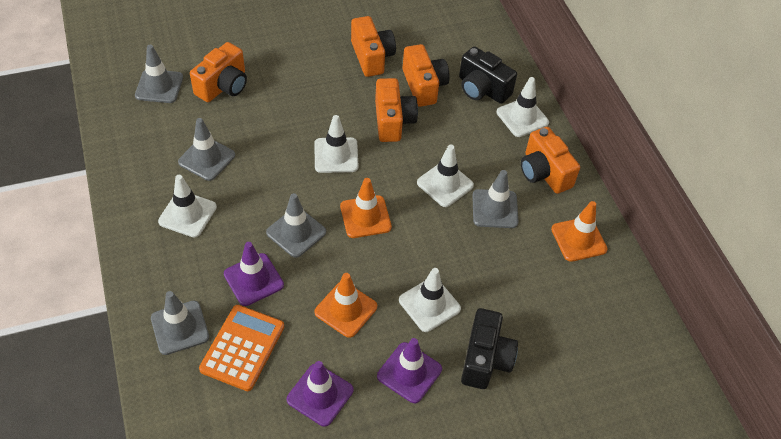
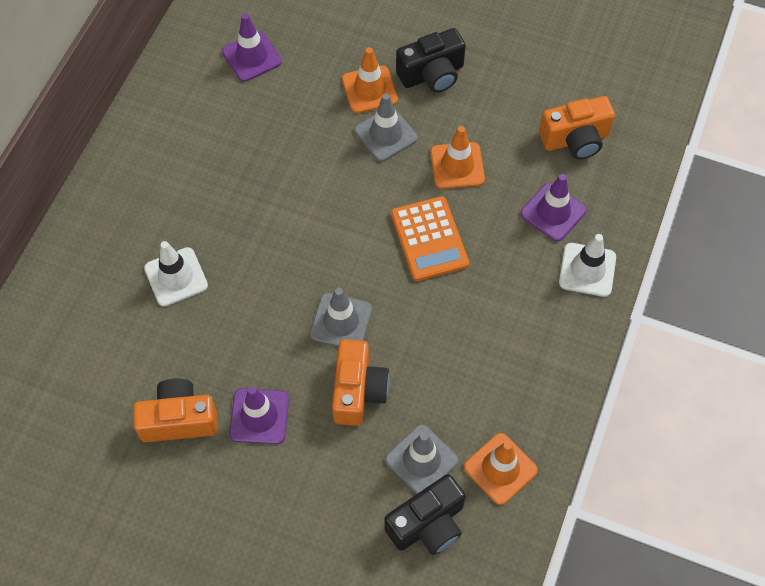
grey traffic cone: 5 -> 3
orange camera: 5 -> 3
white traffic cone: 5 -> 2

